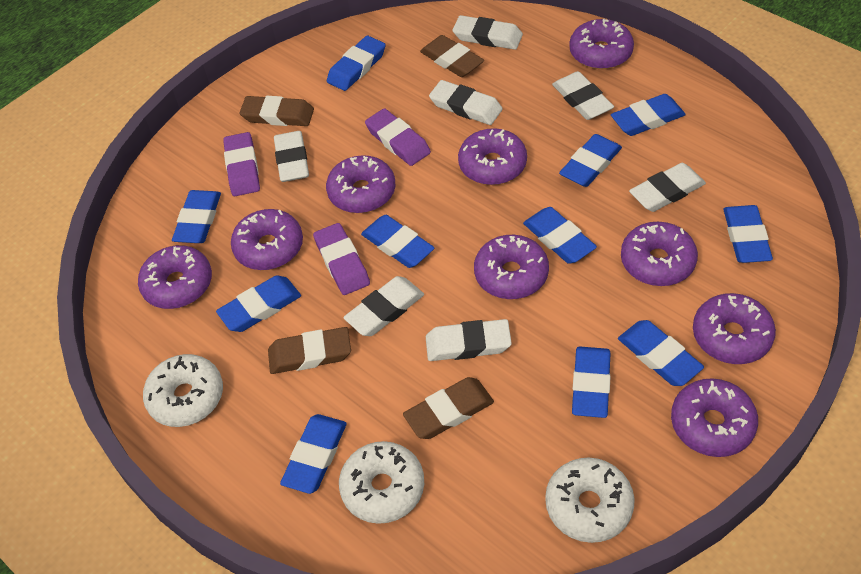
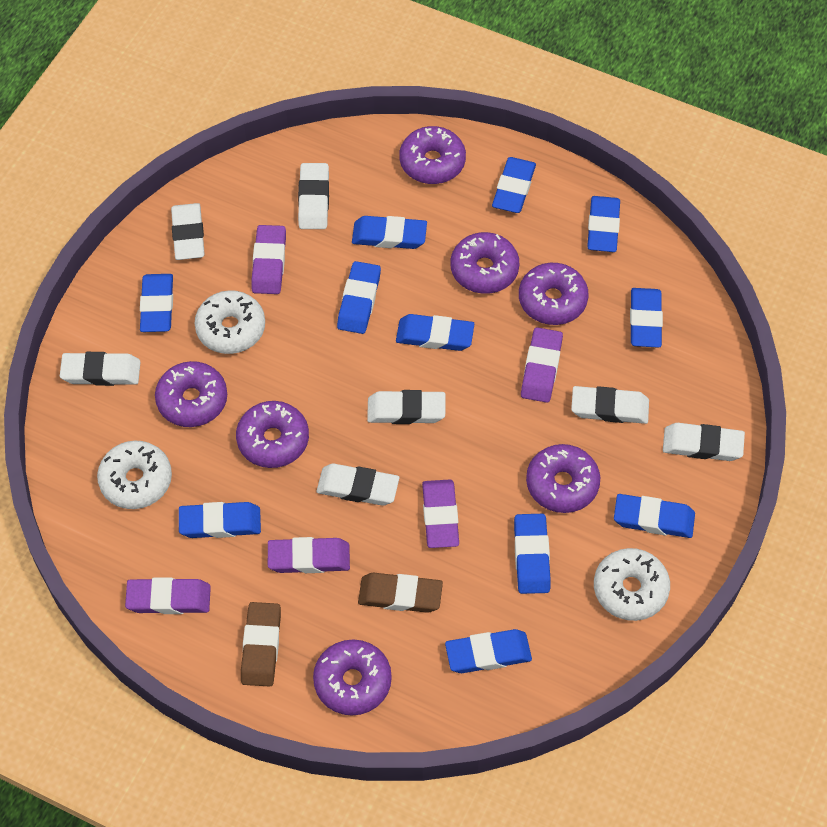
brown eraser: 4 -> 2
purple donut: 9 -> 7
purple eraser: 3 -> 5

